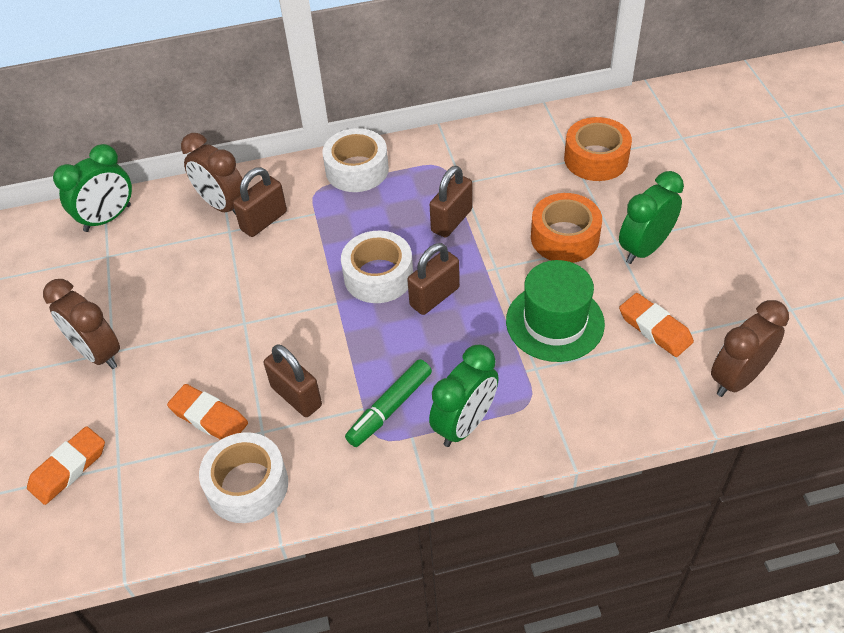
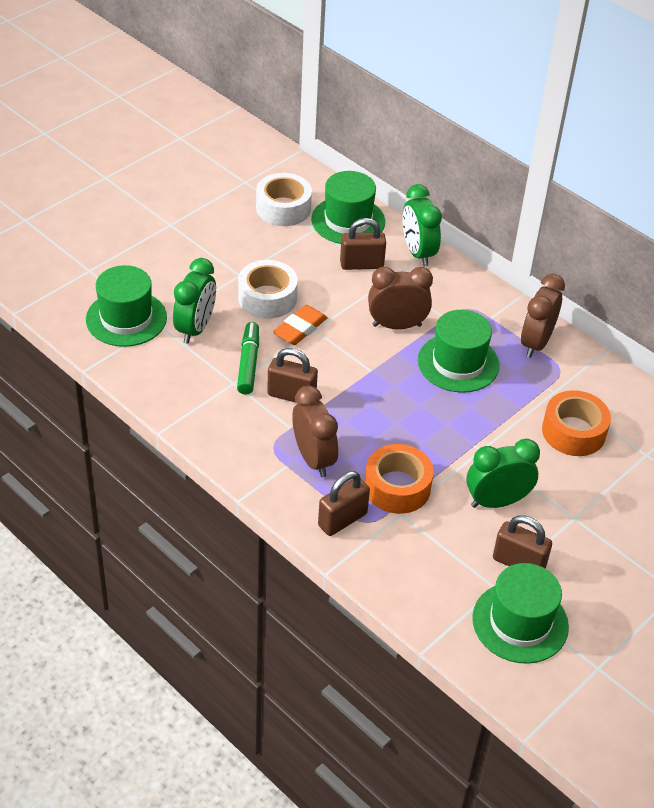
green hat: 1 -> 4
orange eraser: 3 -> 1
white tape: 3 -> 2

